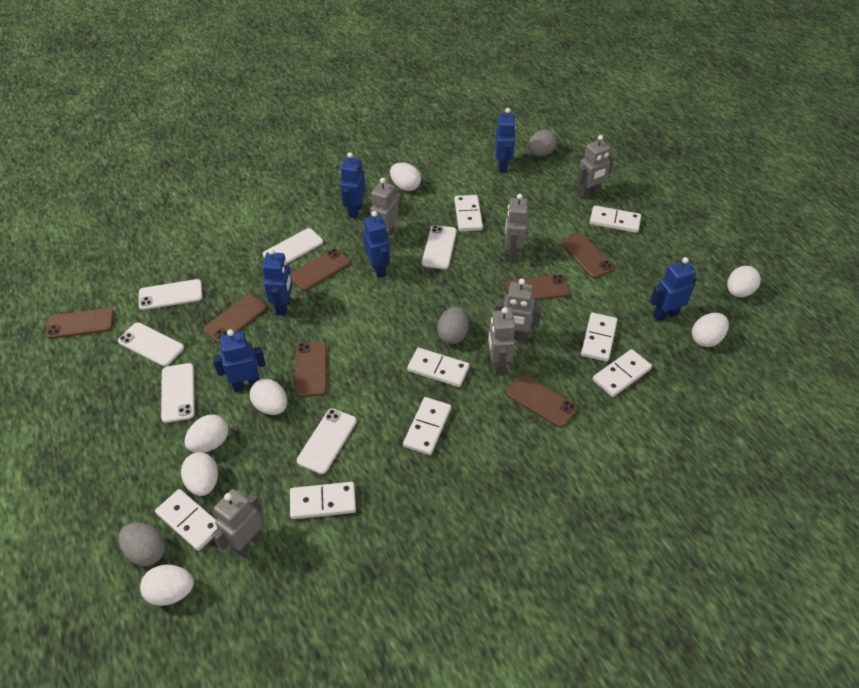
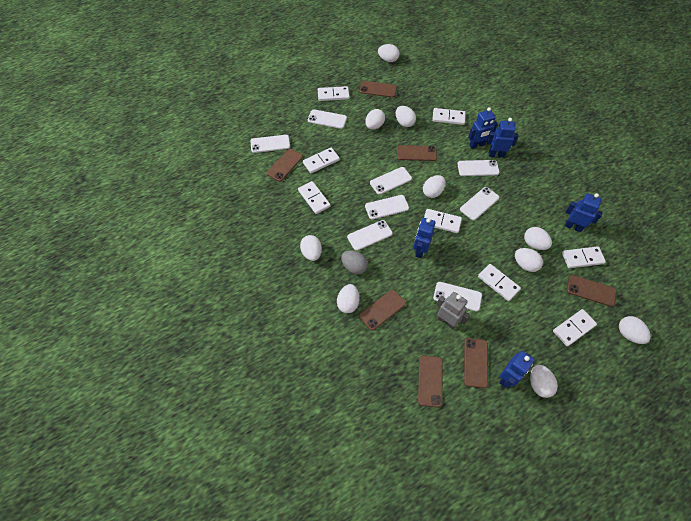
blue robot: 6 -> 5
grey egg: 3 -> 1
grey robot: 6 -> 1
white egg: 7 -> 10
white phone: 6 -> 8

